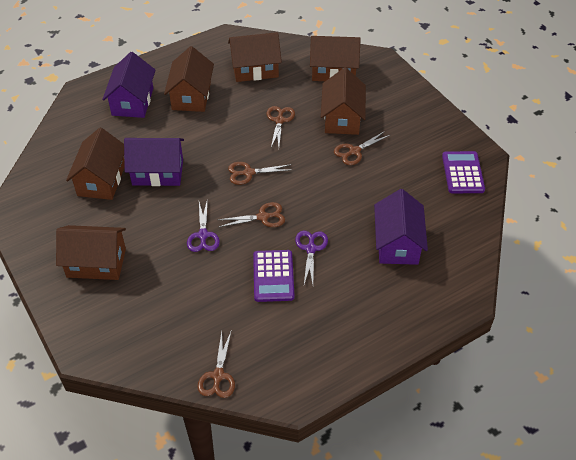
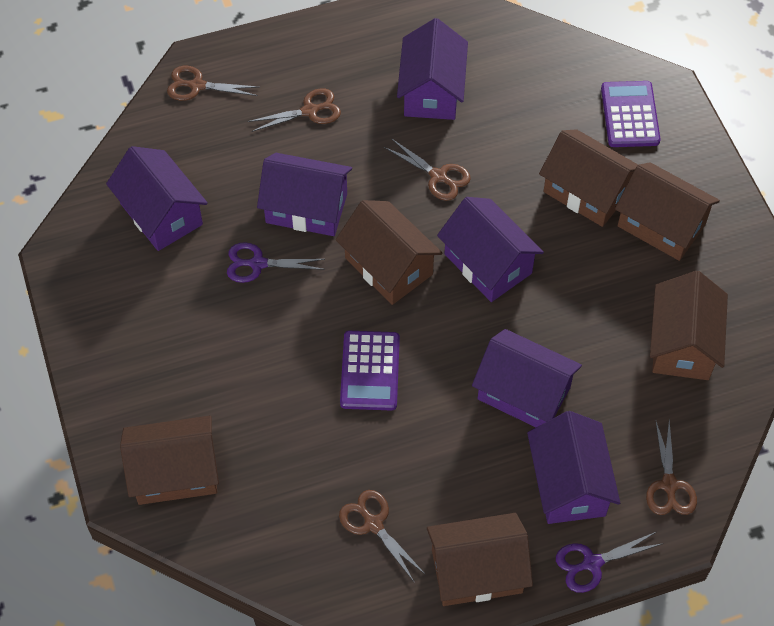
purple house: 3 -> 6

